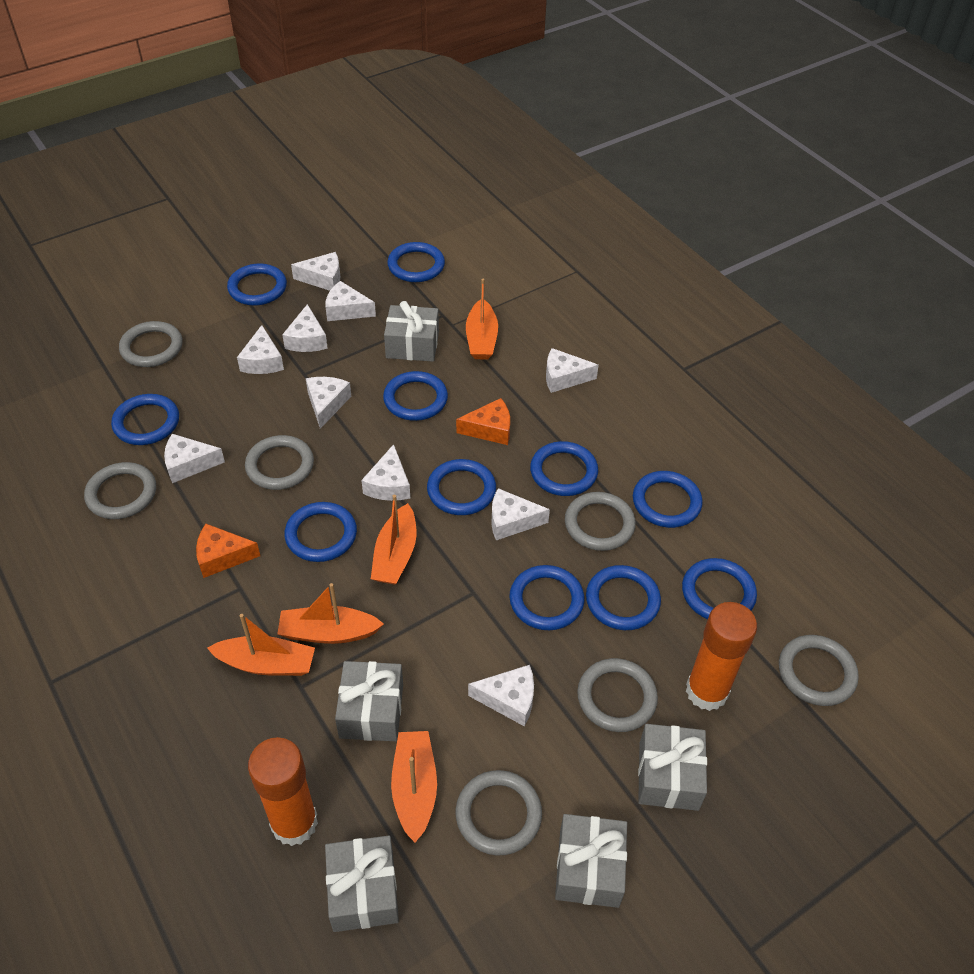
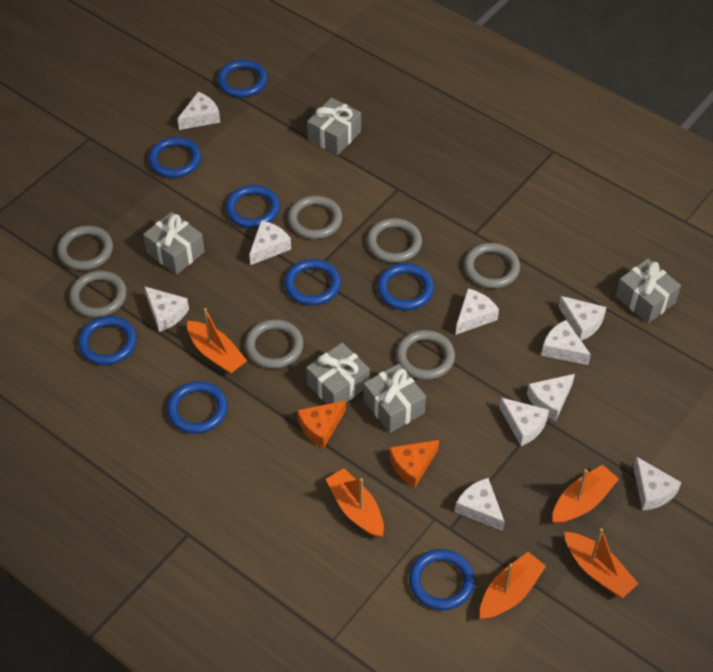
blue ring: 11 -> 8
orange glue stick: 2 -> 0

